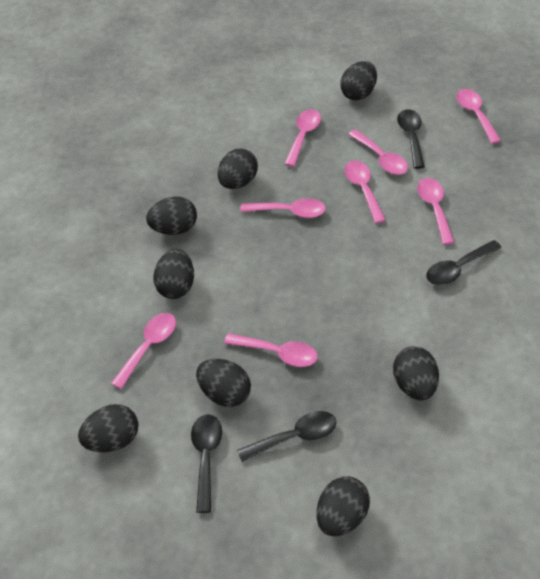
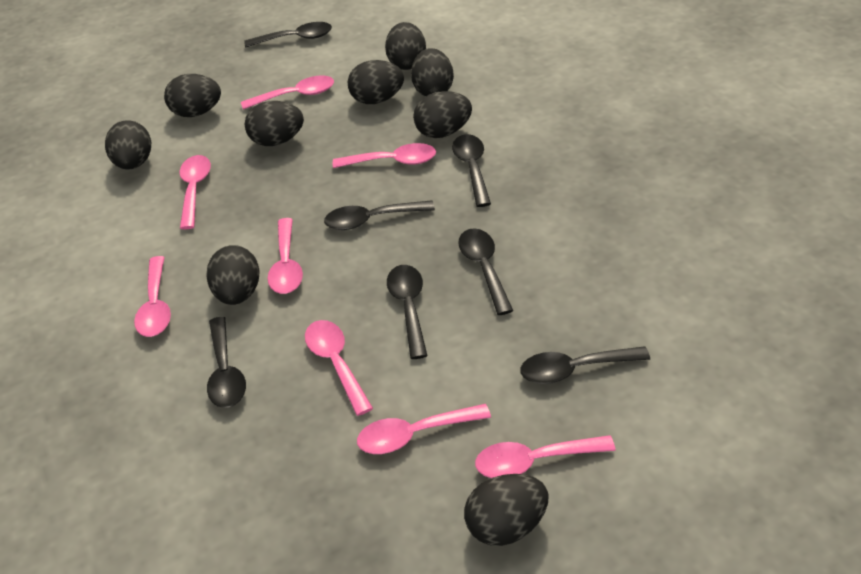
black egg: 8 -> 9
black spoon: 4 -> 7

